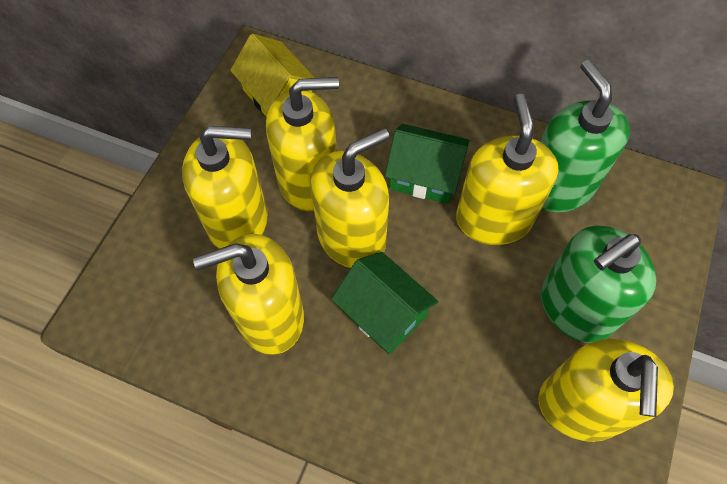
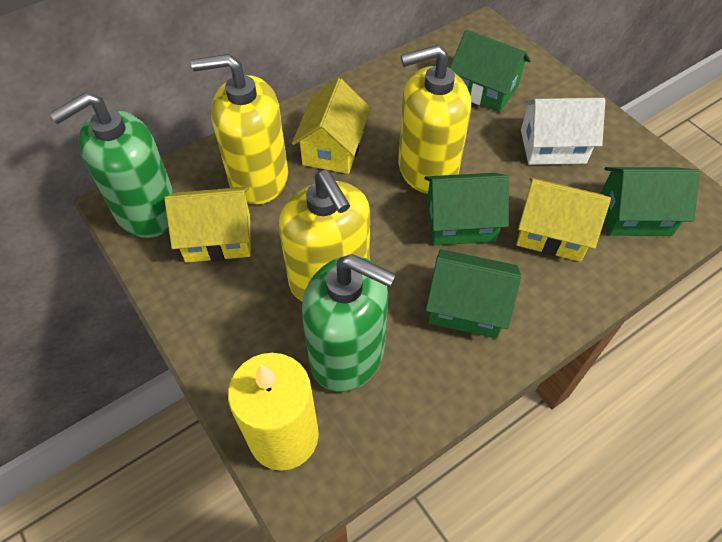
green house: 2 -> 4
white house: 0 -> 1
yellow candle: 0 -> 1
yellow house: 1 -> 3
yellow soap dispenser: 6 -> 3

